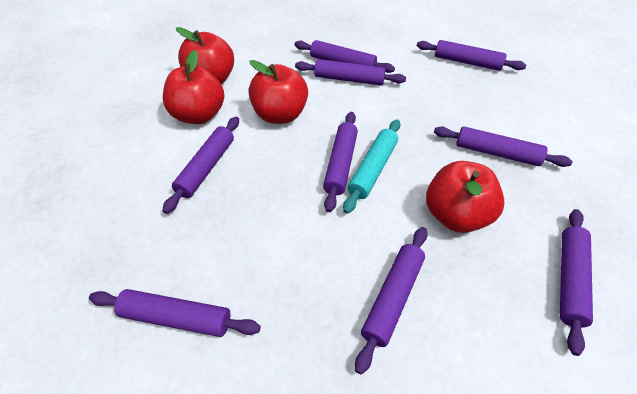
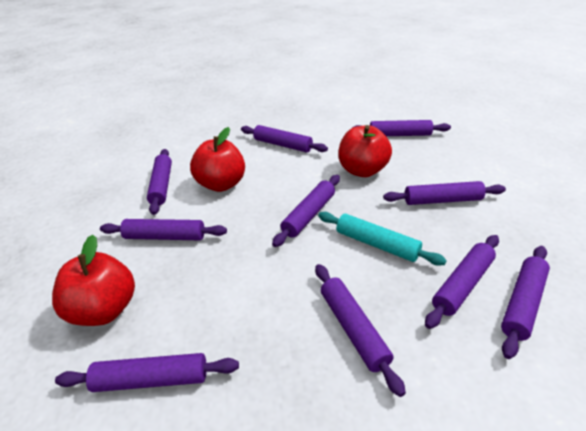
purple rolling pin: 9 -> 10
red apple: 4 -> 3

